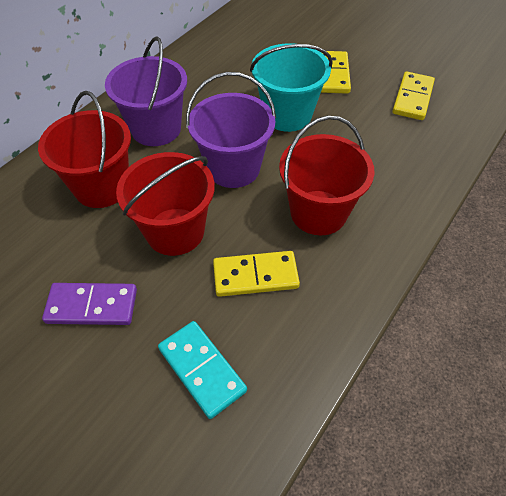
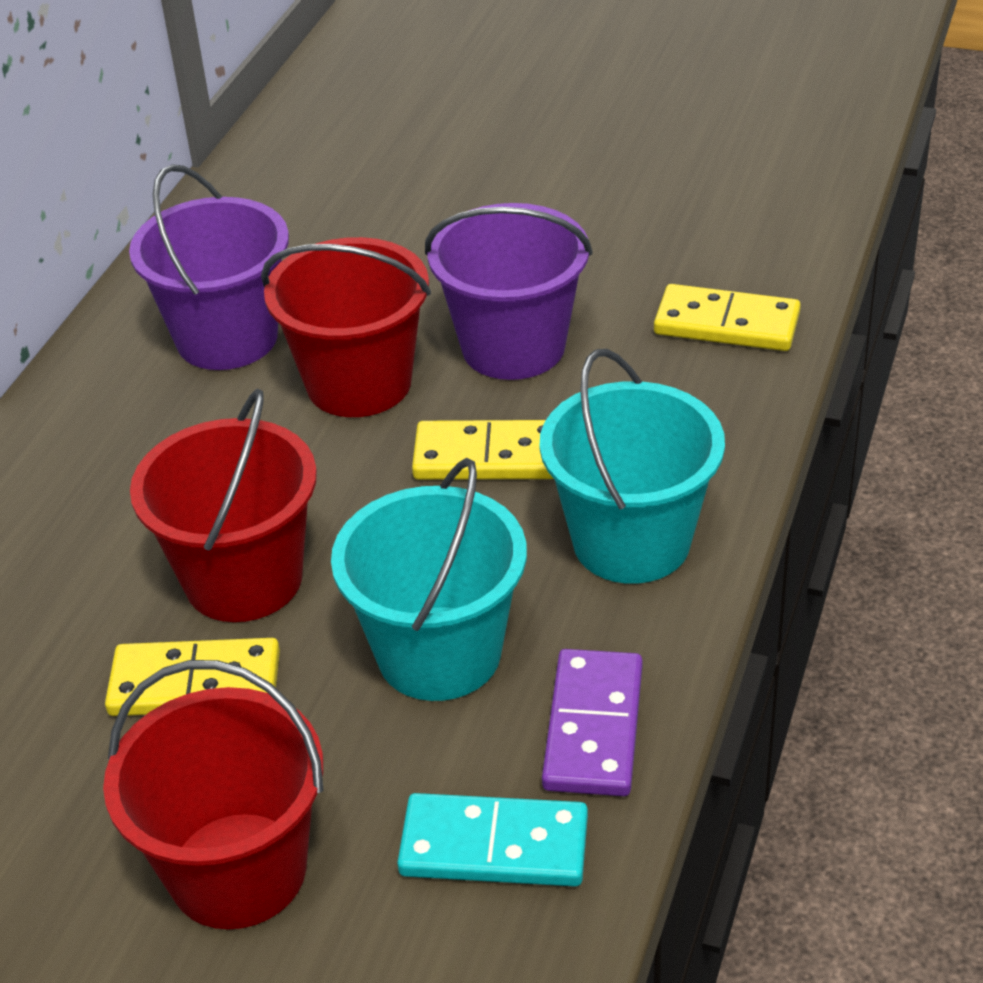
turquoise bucket: 1 -> 2

